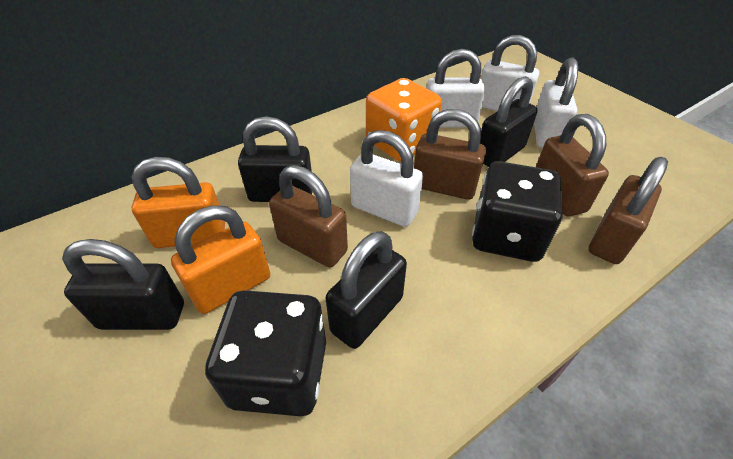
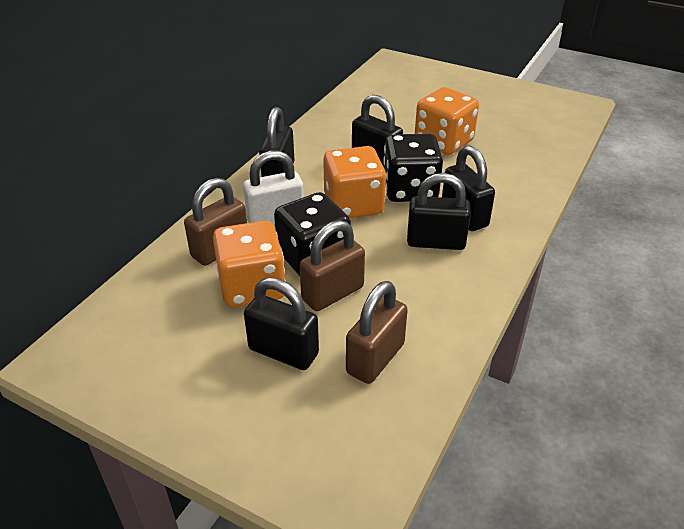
black padlock: 4 -> 5
brown padlock: 4 -> 3
orange dice: 1 -> 3
orange padlock: 2 -> 0
white padlock: 4 -> 1

